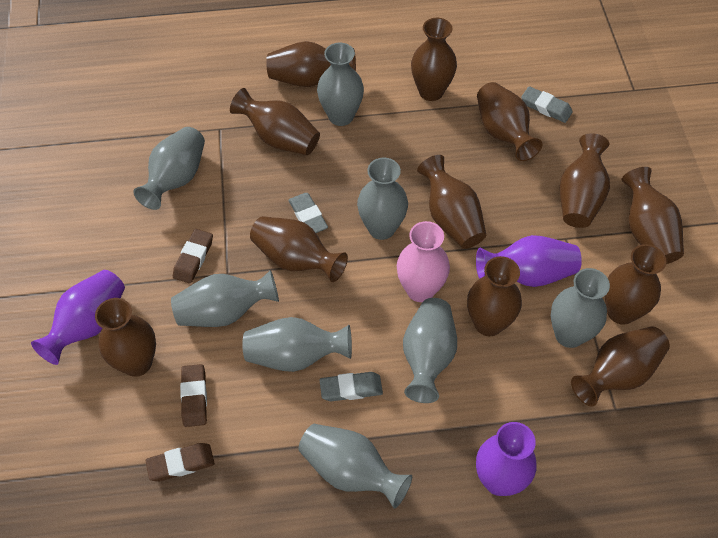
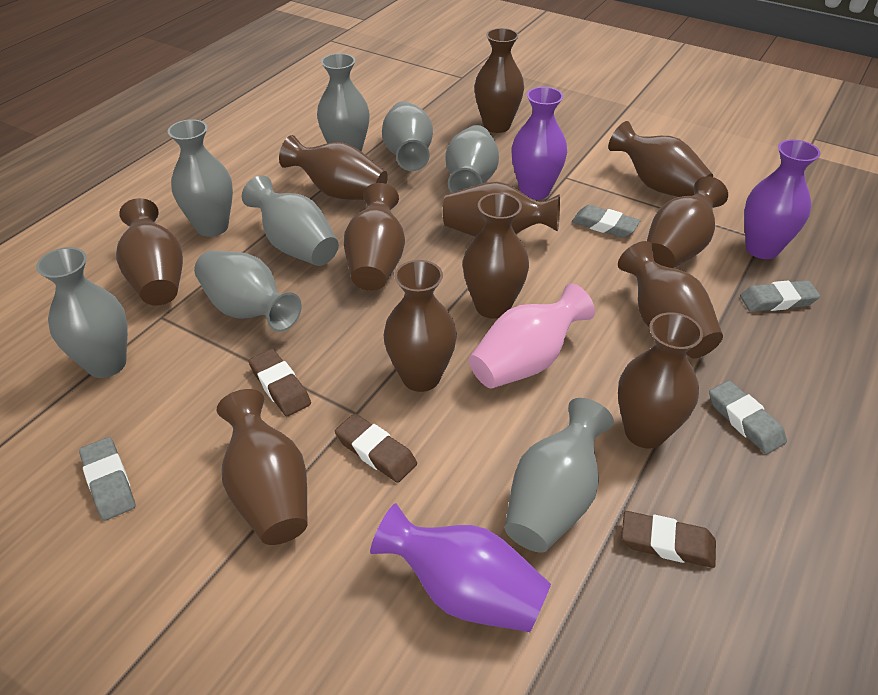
grey eraser: 3 -> 4

